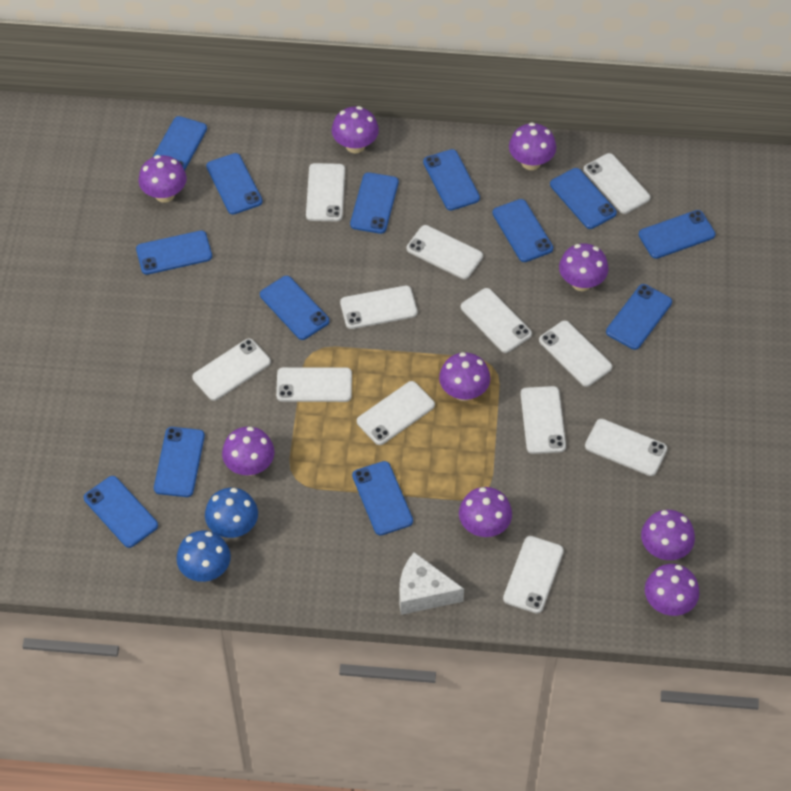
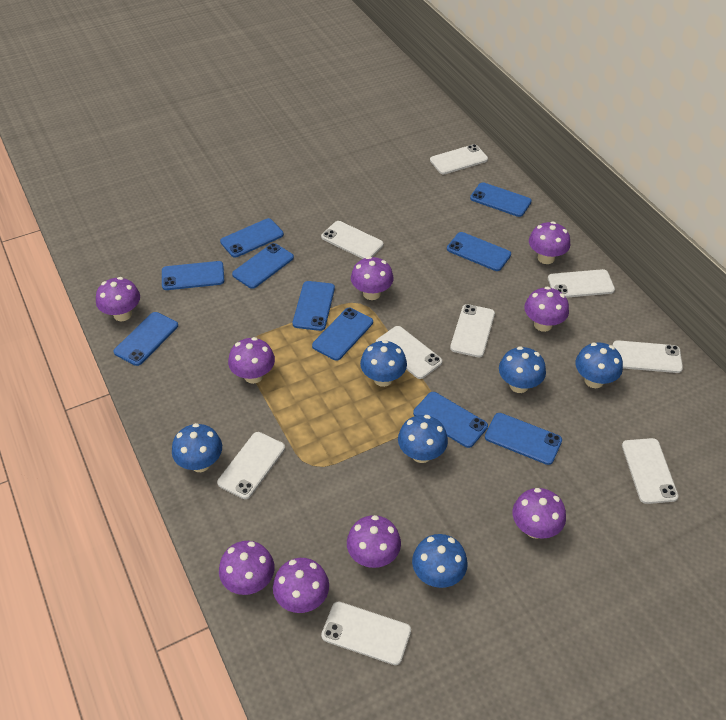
blue mushroom: 2 -> 6
blue phone: 13 -> 10
white cheese: 1 -> 0
white phone: 12 -> 9

